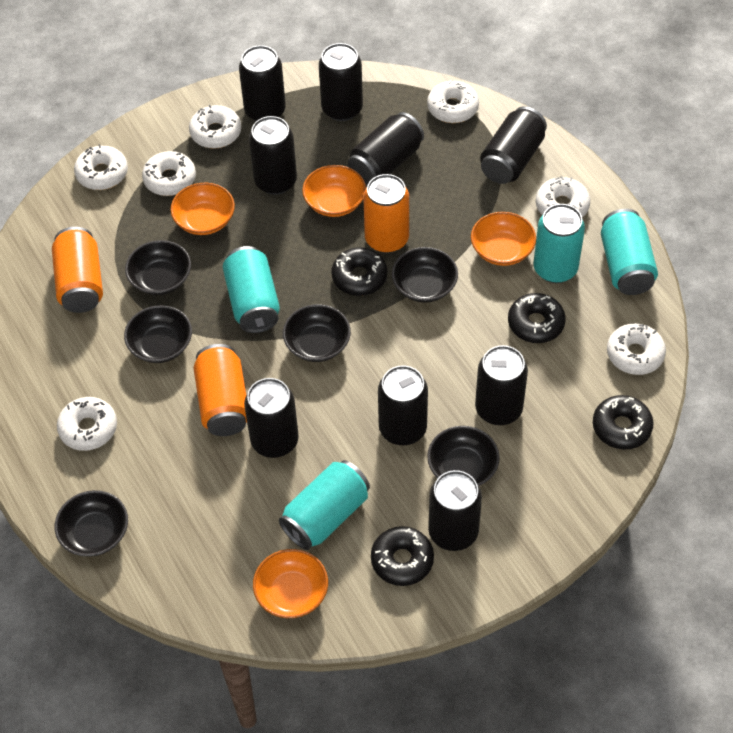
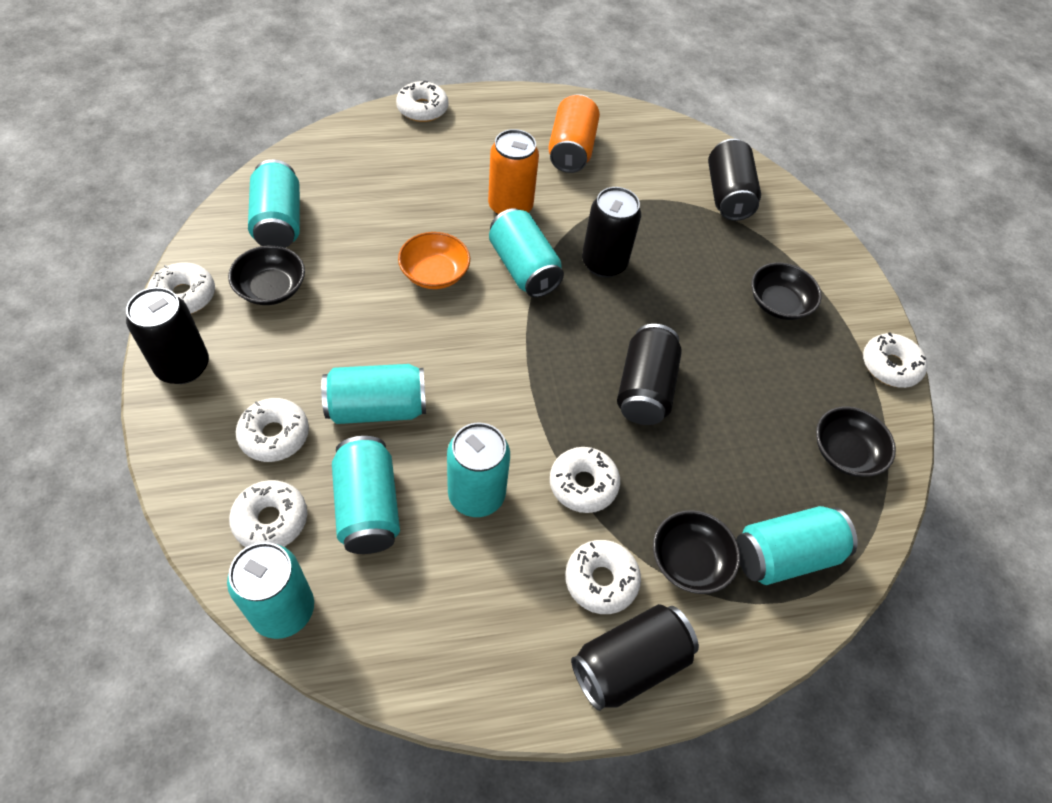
black bowl: 6 -> 4
black can: 9 -> 5
black donut: 4 -> 0
orange bowl: 4 -> 1
orange can: 3 -> 2
turquoise can: 4 -> 7

